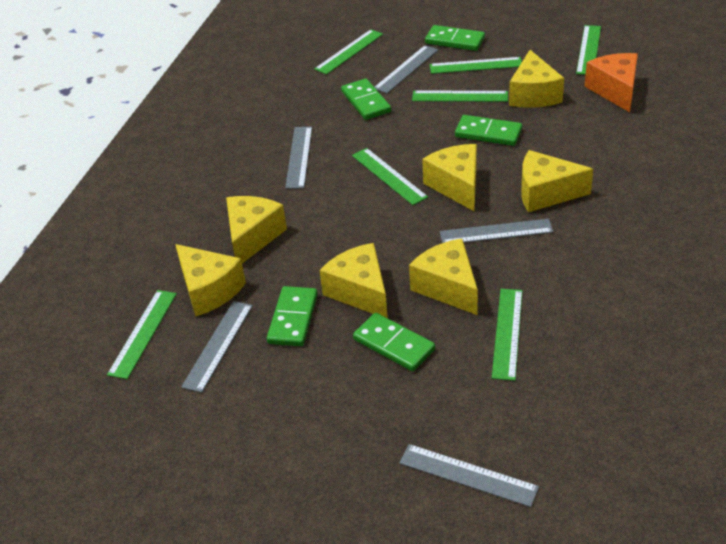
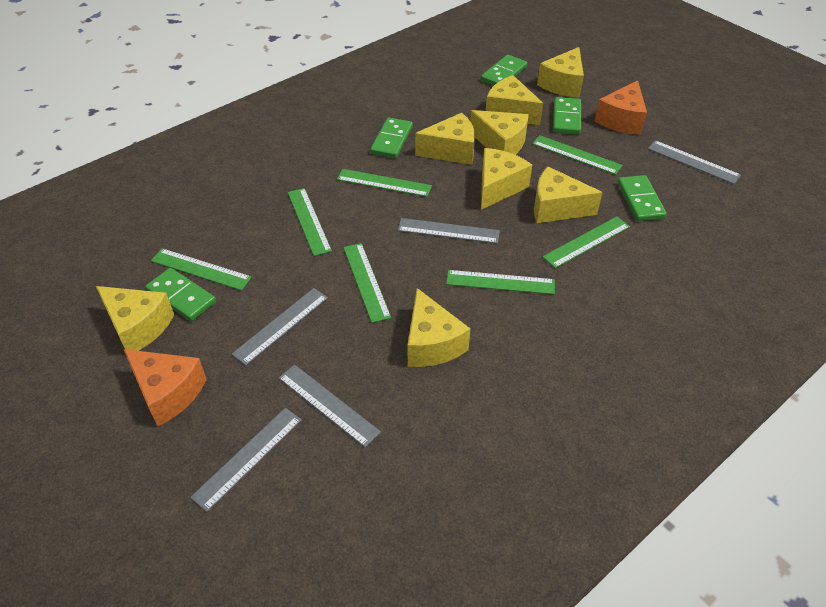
orange cheese: 1 -> 2
yellow cheese: 7 -> 8

